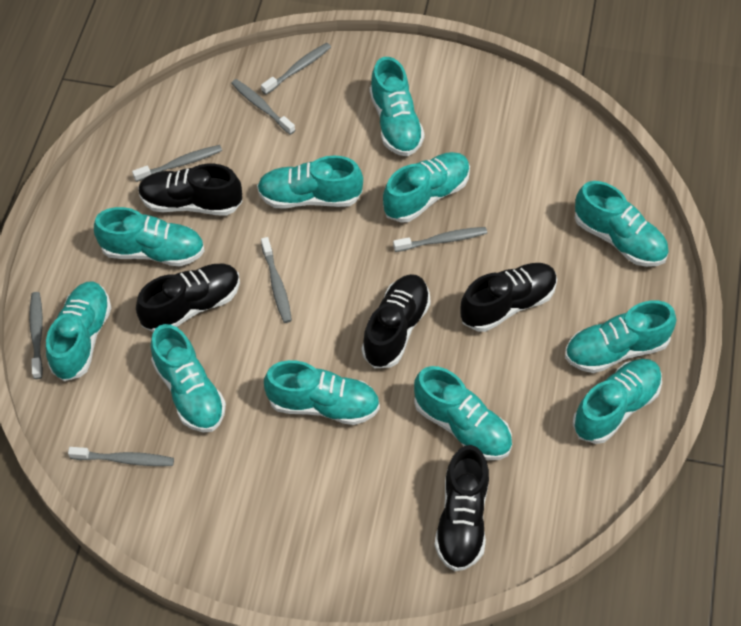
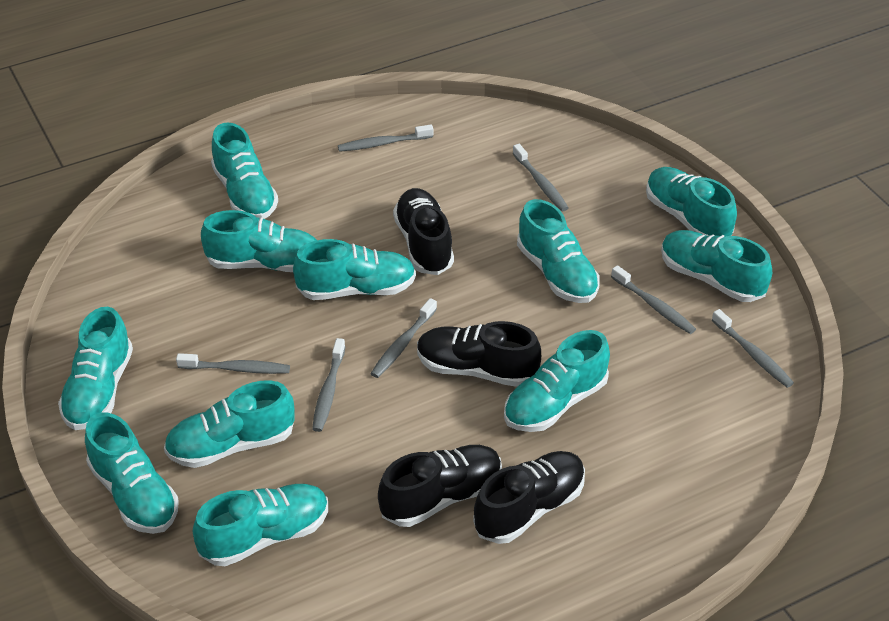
black shoe: 5 -> 4

